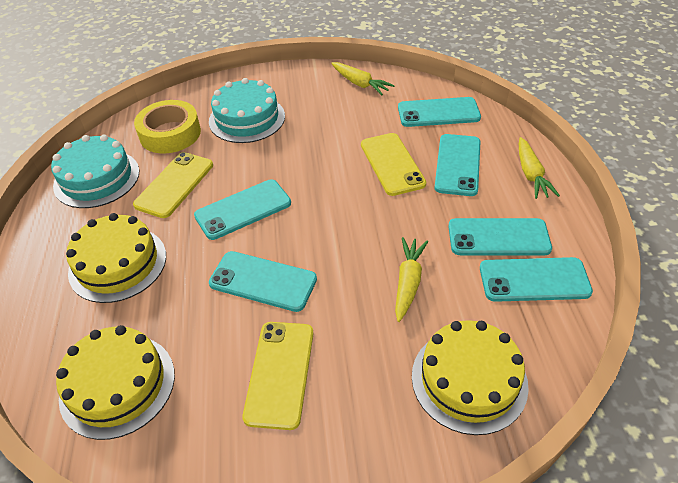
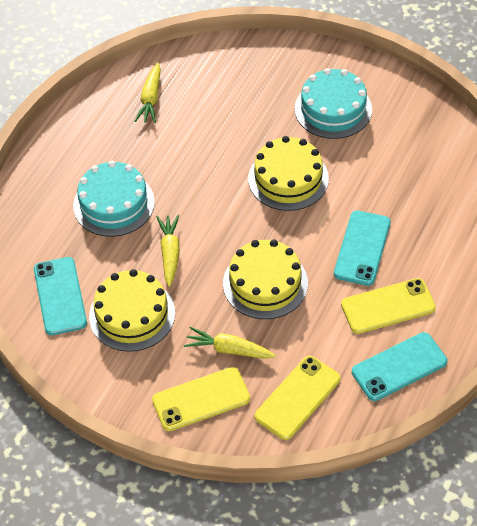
turquoise phone: 6 -> 3
yellow tape: 1 -> 0

